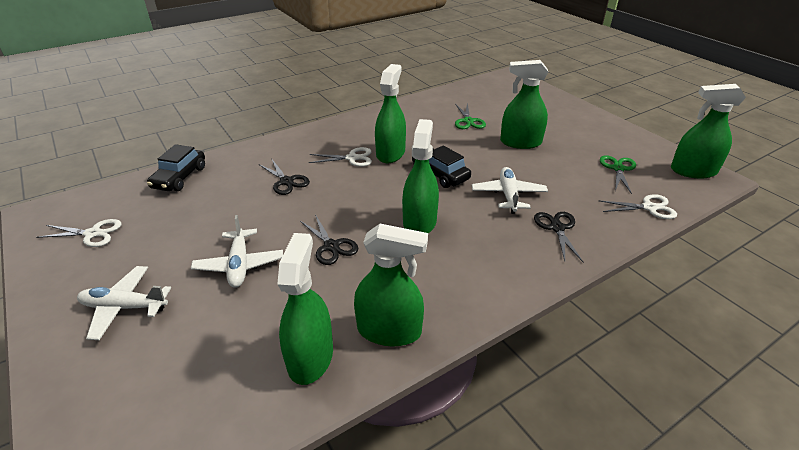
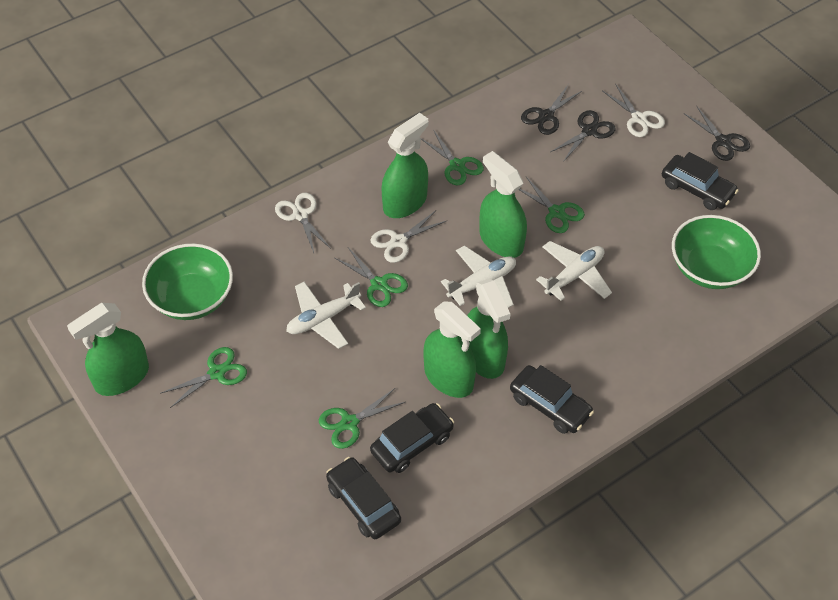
black car: 2 -> 4
green bowl: 0 -> 2
green scissors: 2 -> 5
green spray bottle: 6 -> 5

